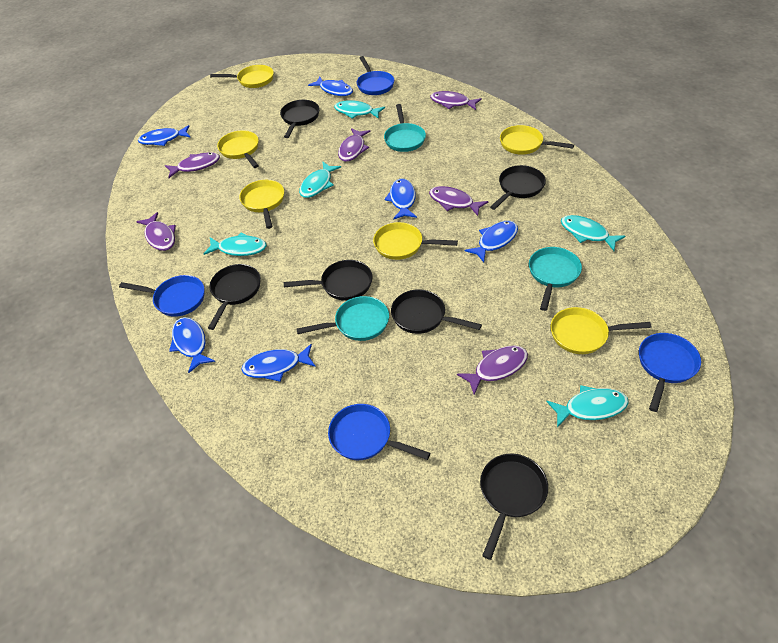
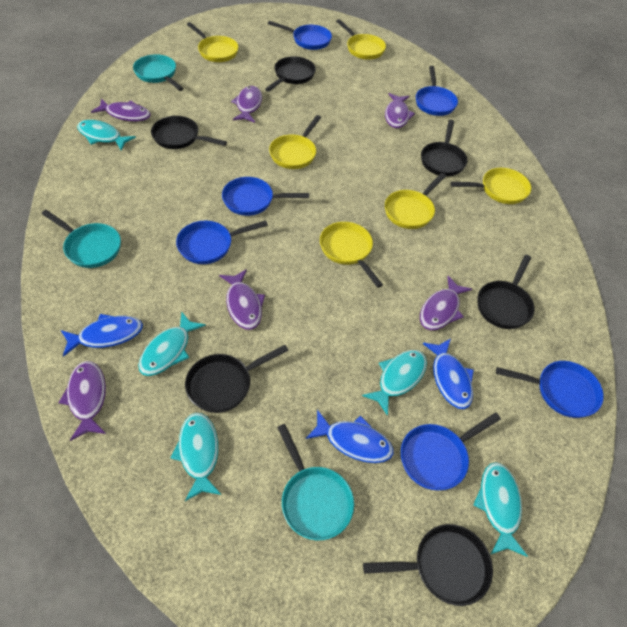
blue fish: 6 -> 3
blue pan: 4 -> 6

